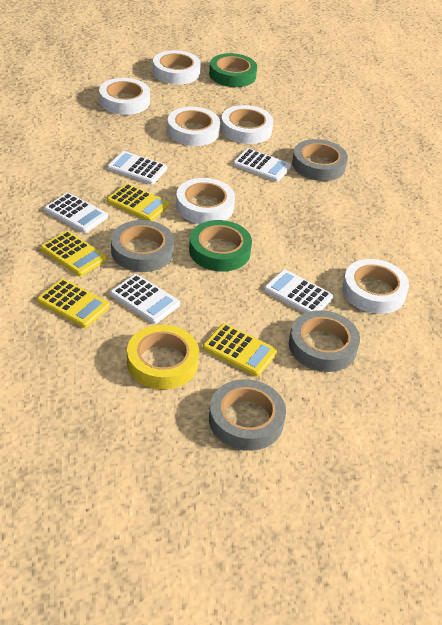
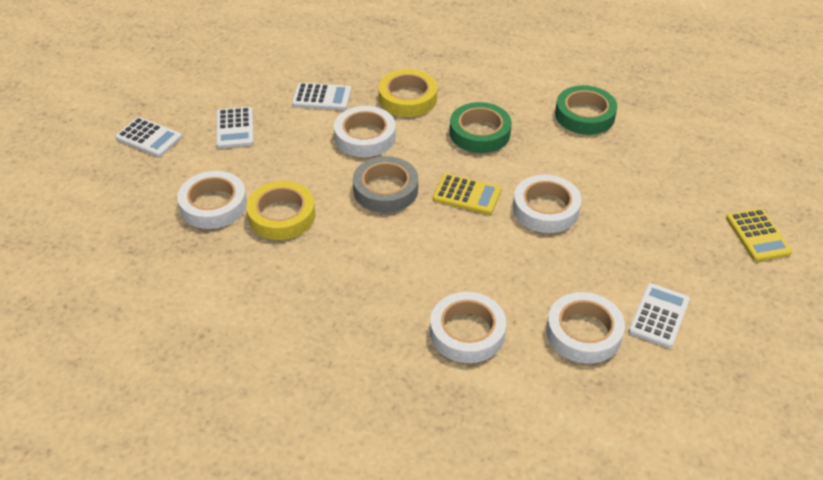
grey tape: 4 -> 1
white calculator: 5 -> 4
white tape: 6 -> 5
yellow calculator: 4 -> 2
yellow tape: 1 -> 2

